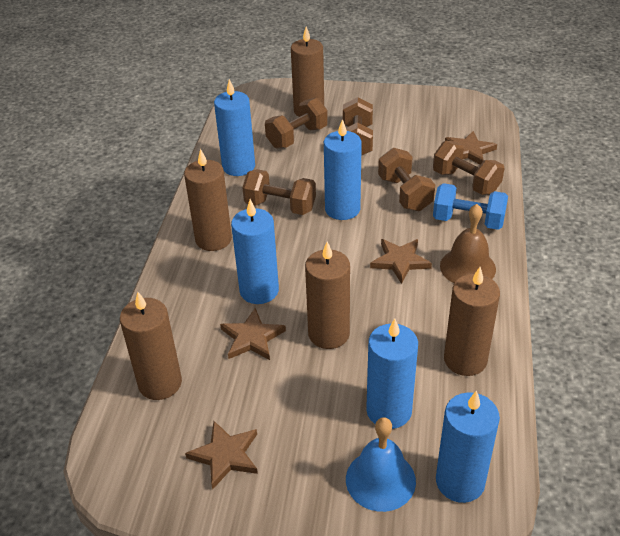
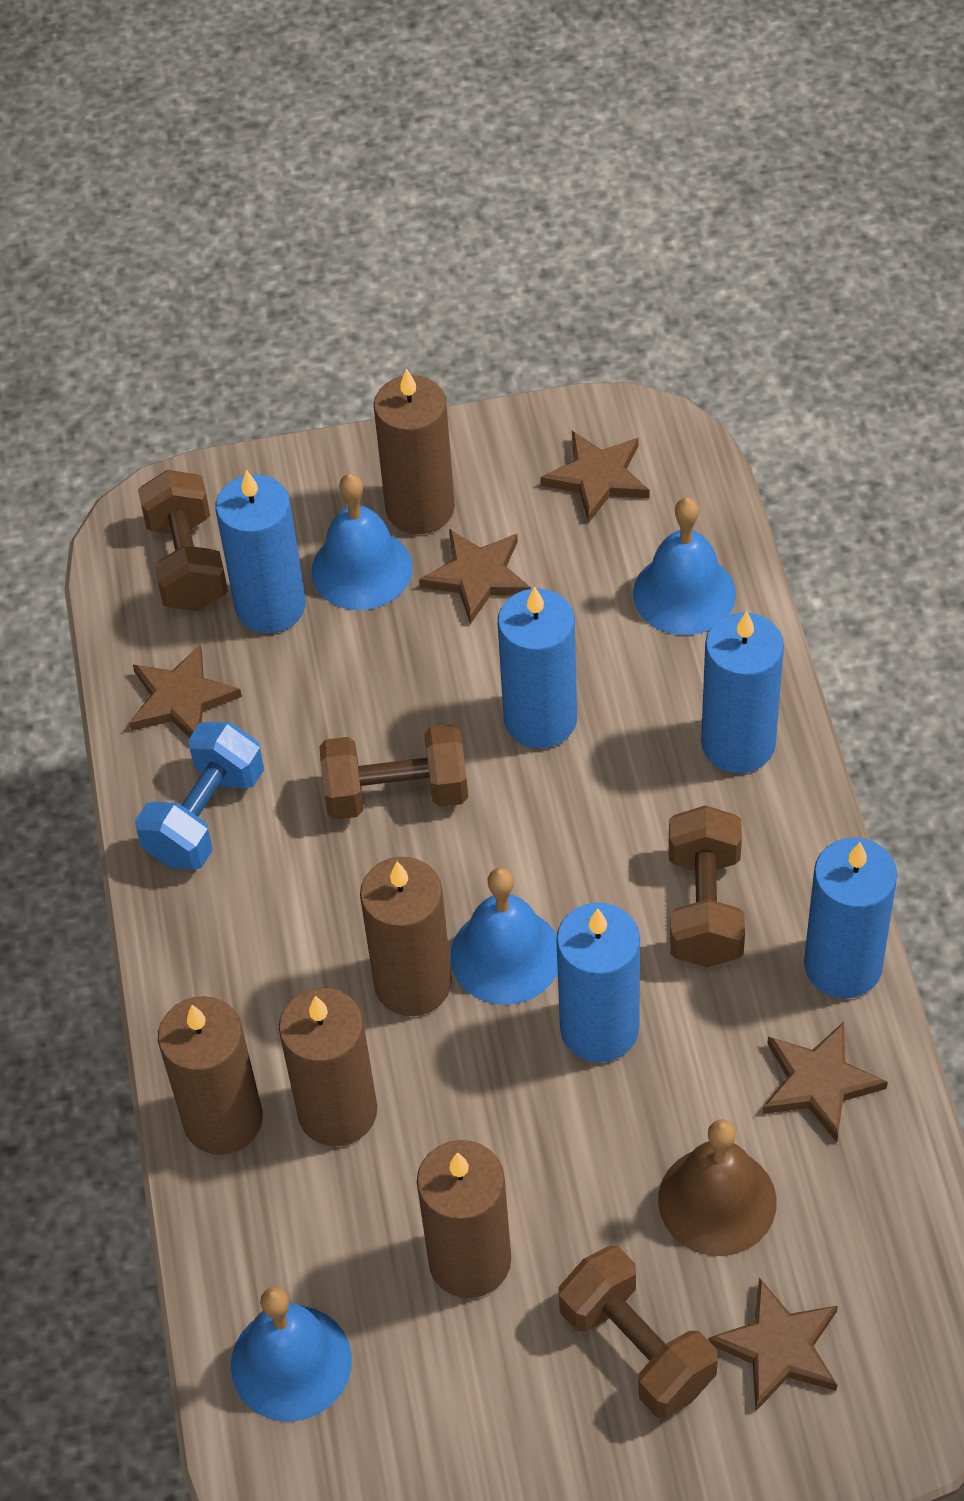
blue bell: 1 -> 4
brown dumbbell: 5 -> 4
brown star: 4 -> 5

